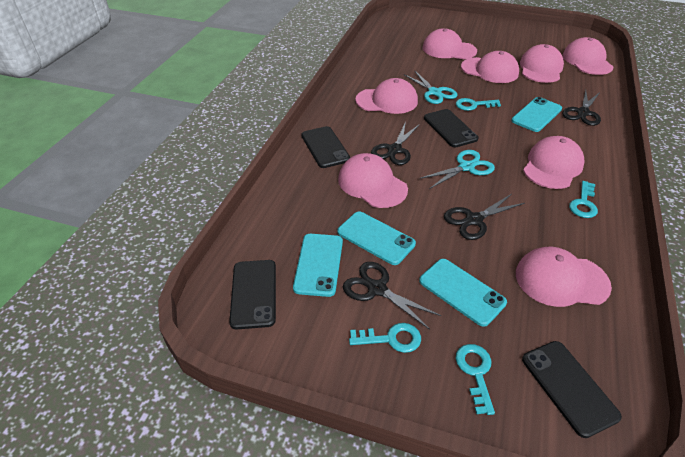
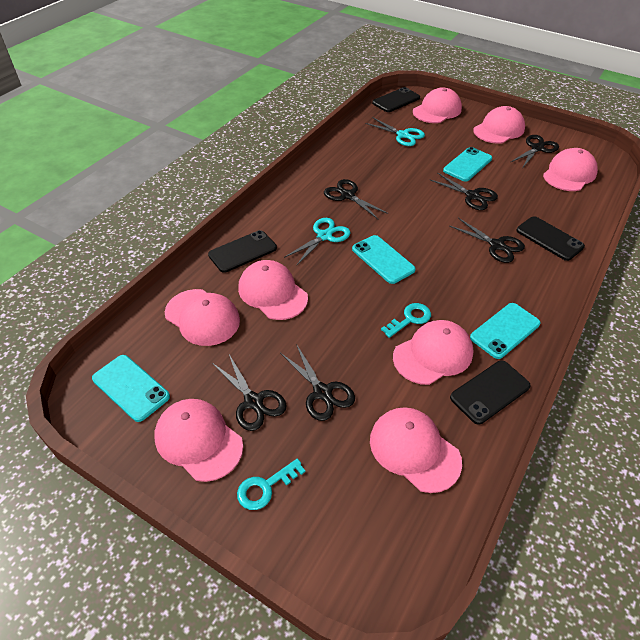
black scissors: 4 -> 6
turquoise key: 4 -> 2

